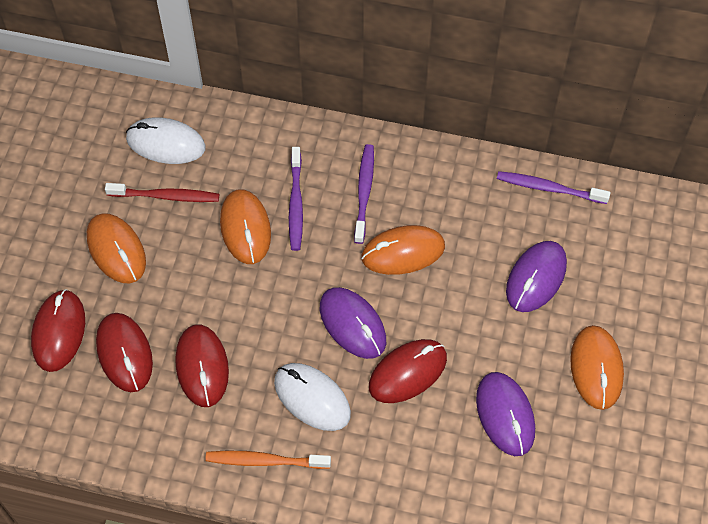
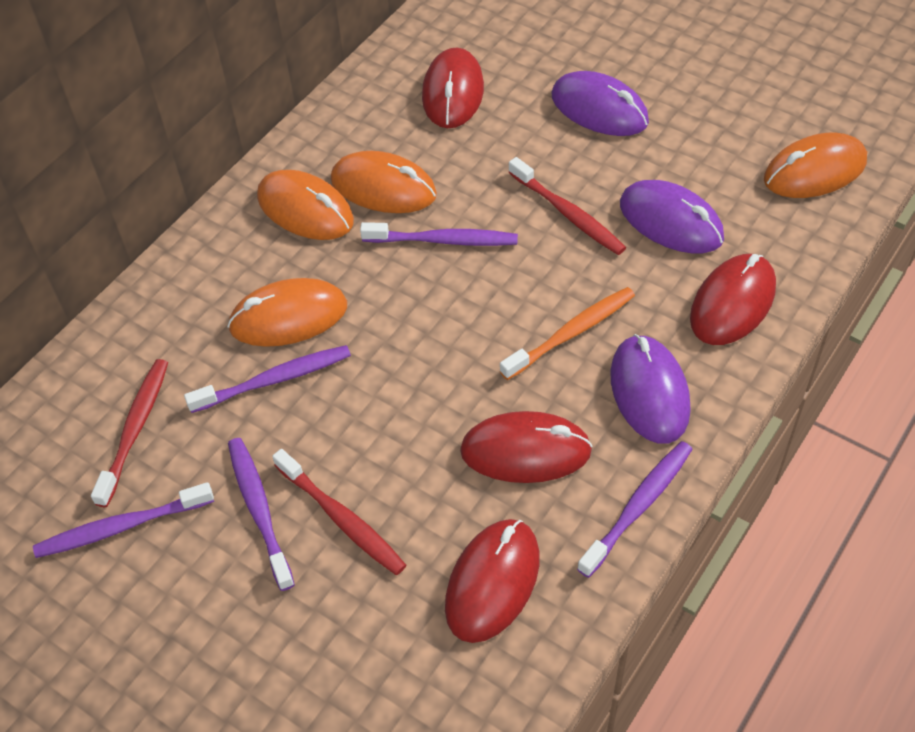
purple toothbrush: 3 -> 5
red toothbrush: 1 -> 3
white mouse: 2 -> 0

